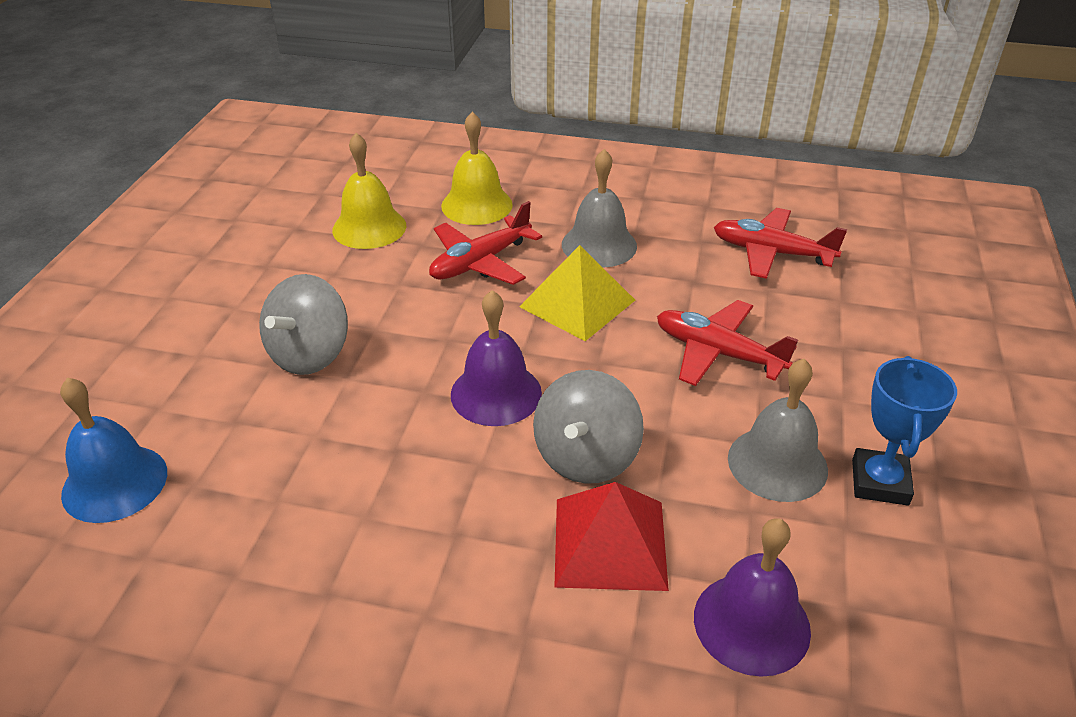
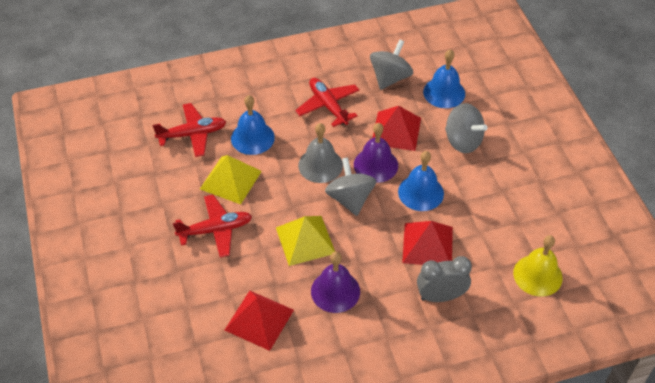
blue bell: 1 -> 3
blue trophy: 1 -> 0
grey bell: 2 -> 1
grey clock: 0 -> 1
grey spinning top: 2 -> 3
red pyramid: 1 -> 3
yellow bell: 2 -> 1
yellow pyramid: 1 -> 2

